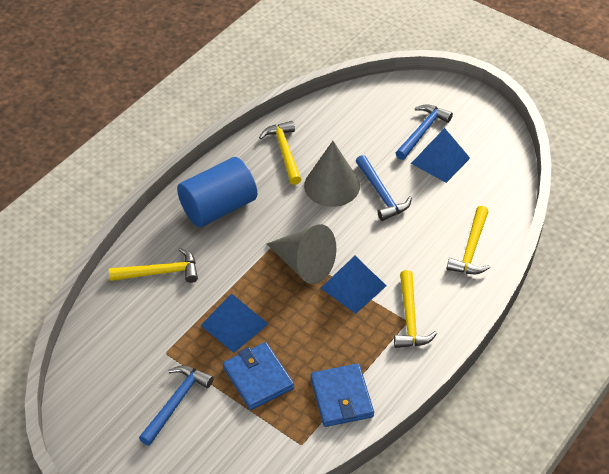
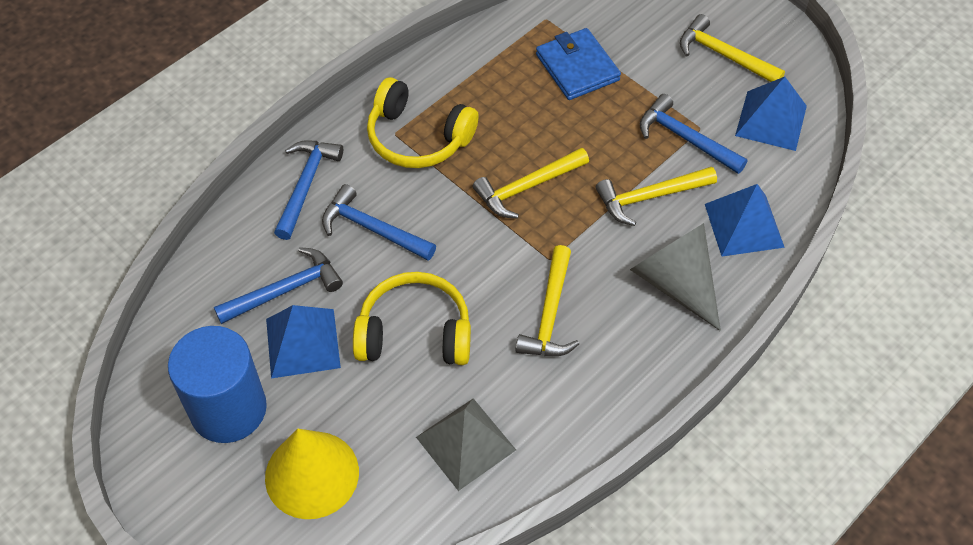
blue hammer: 3 -> 4
blue wallet: 2 -> 1
grey cone: 2 -> 1
grey pyramid: 0 -> 1
yellow cone: 0 -> 1
yellow headphones: 0 -> 2

